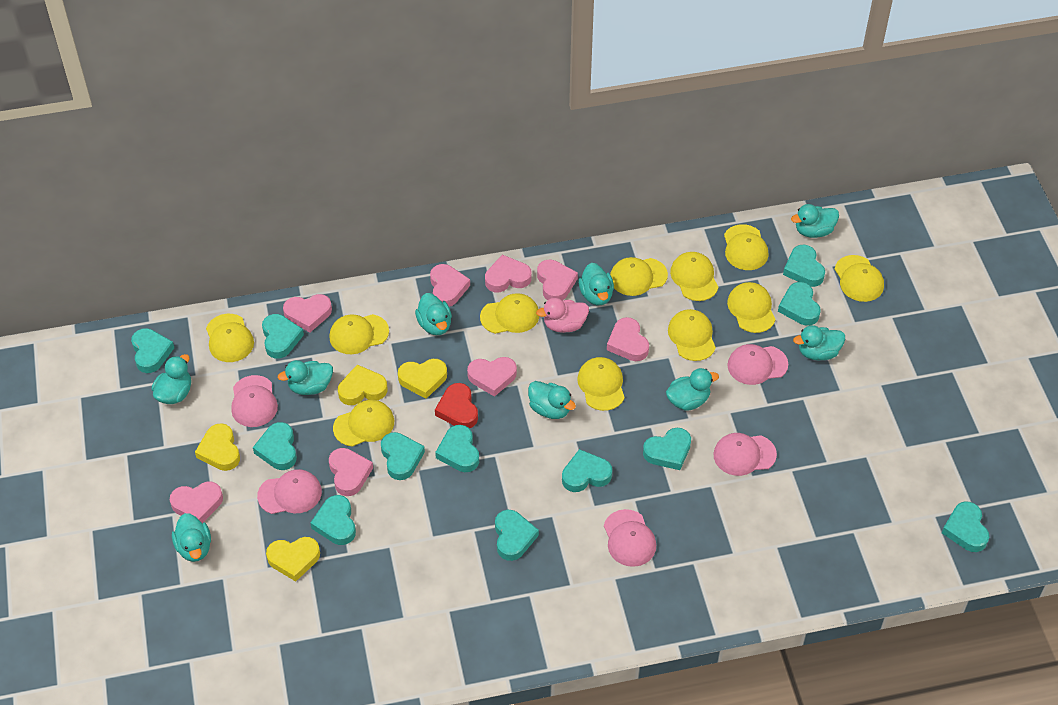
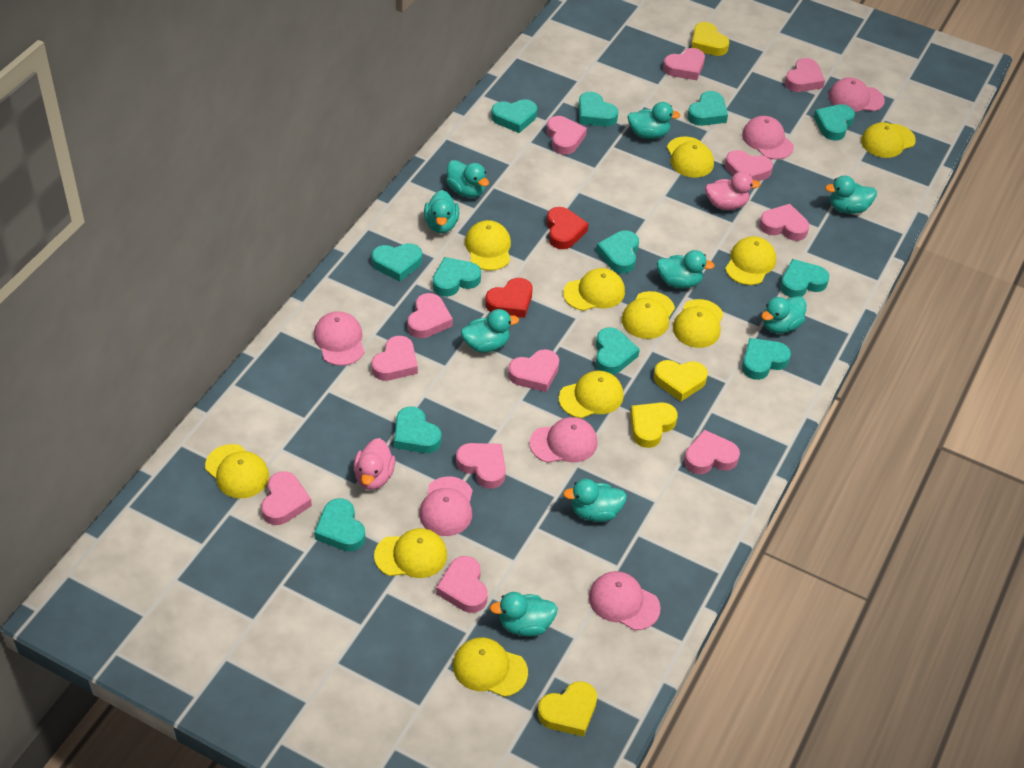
pink cap: 5 -> 6
pink duck: 1 -> 2
pink heart: 8 -> 12
red heart: 1 -> 2

